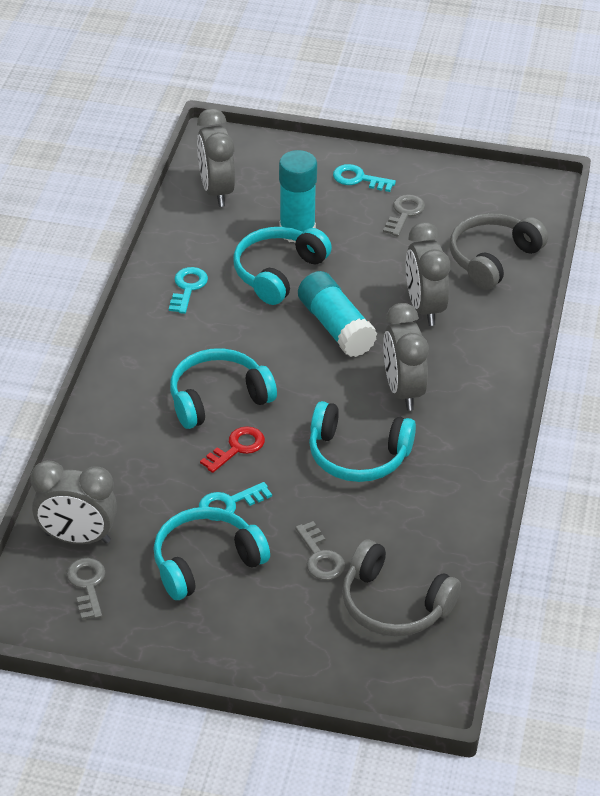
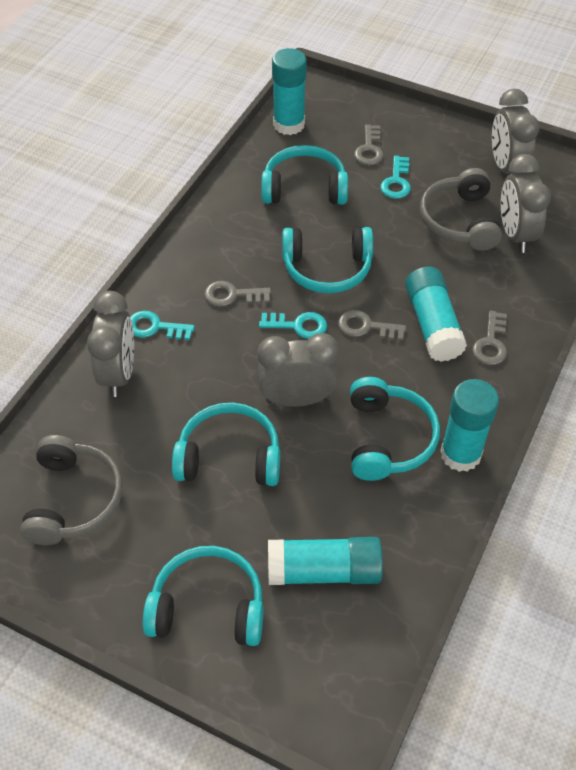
grey key: 3 -> 4
red key: 1 -> 0
turquoise glue stick: 2 -> 4
turquoise headphones: 4 -> 5

